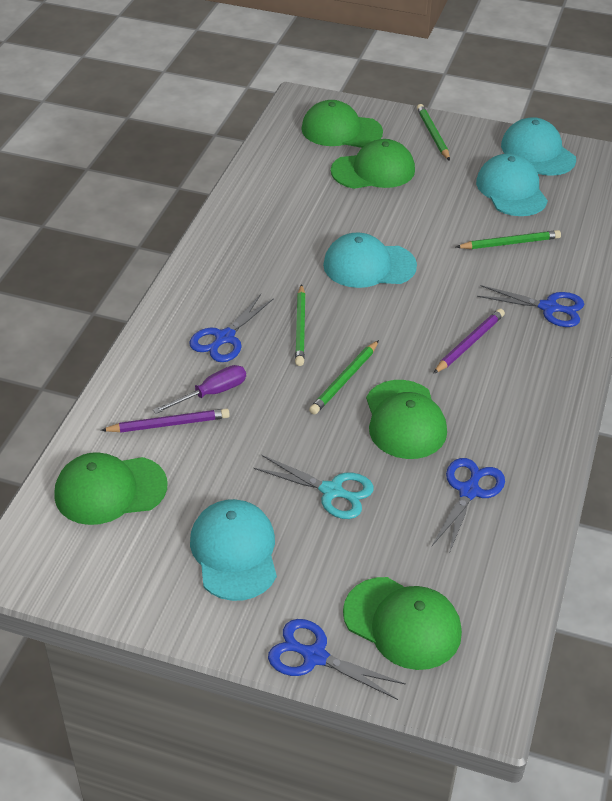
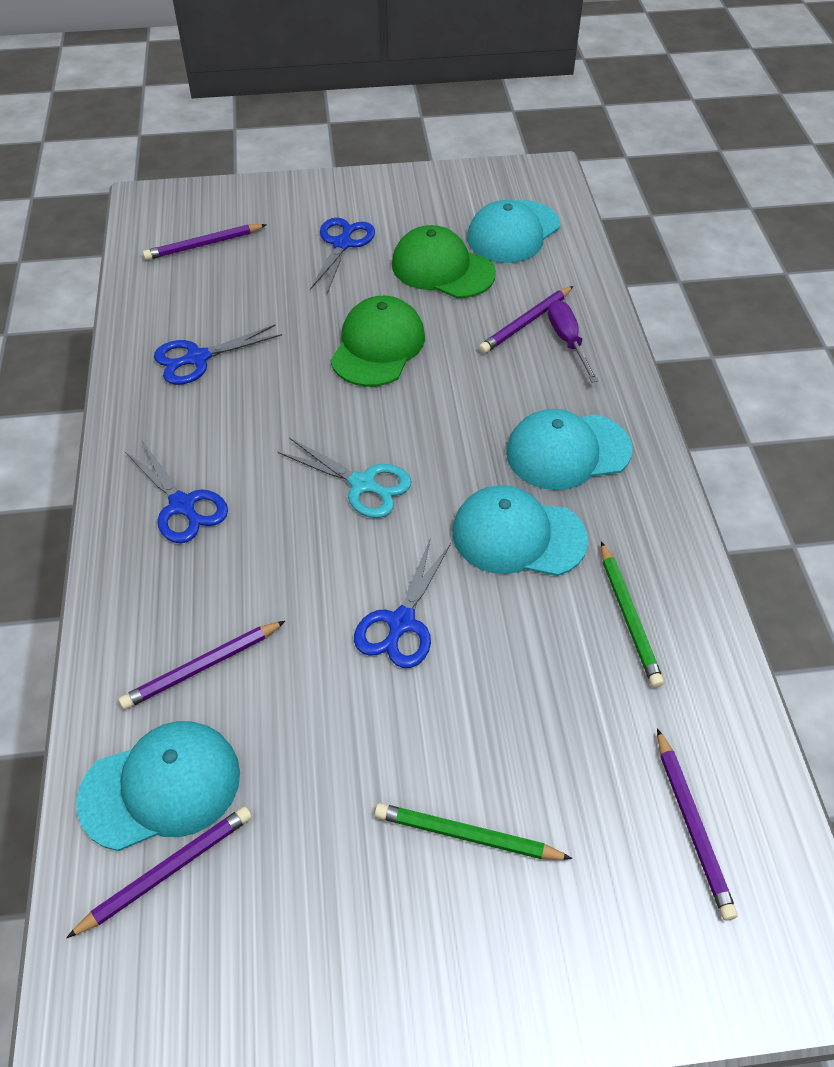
green cap: 5 -> 2
green pencil: 4 -> 2
purple pencil: 2 -> 5

